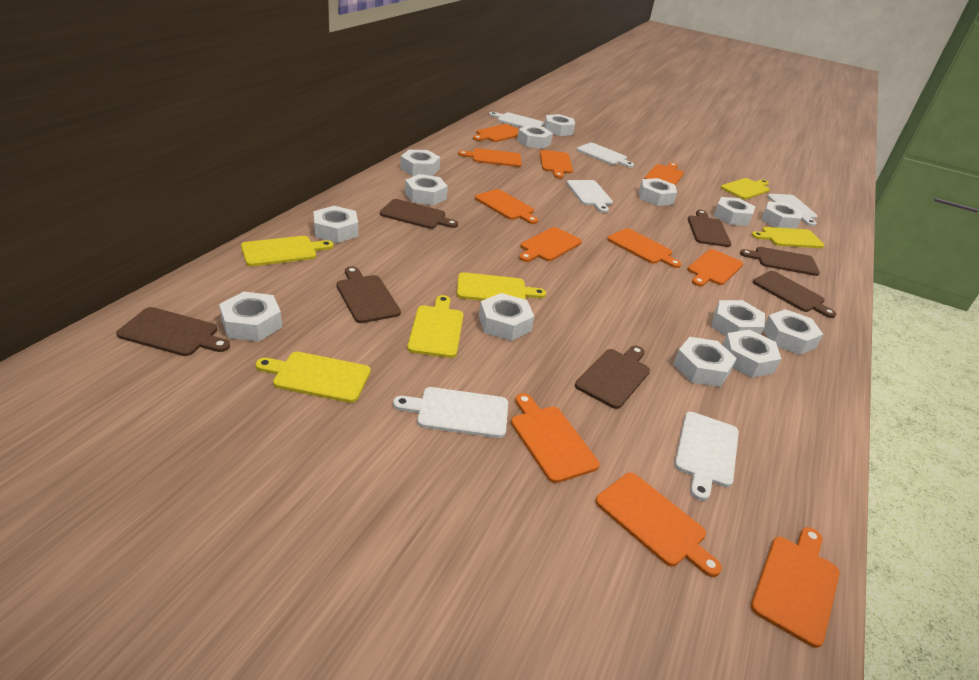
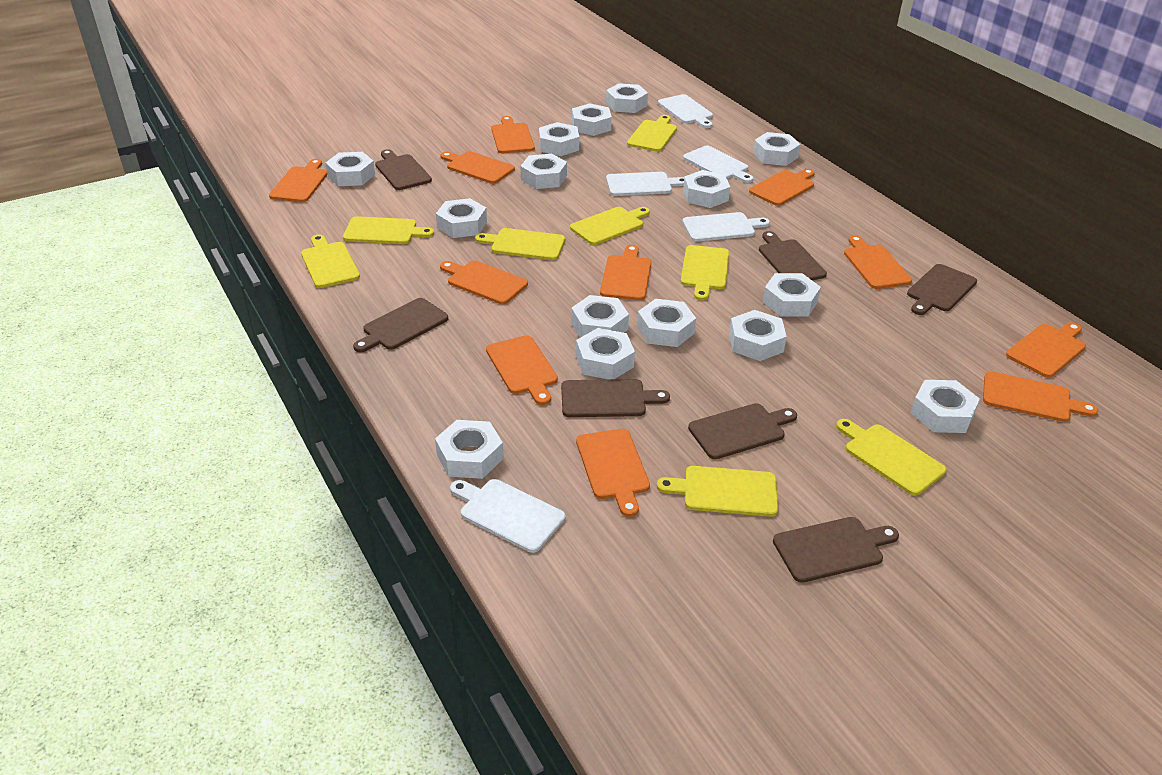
white cutting board: 6 -> 5
white nut: 14 -> 15
yellow cutting board: 6 -> 8

